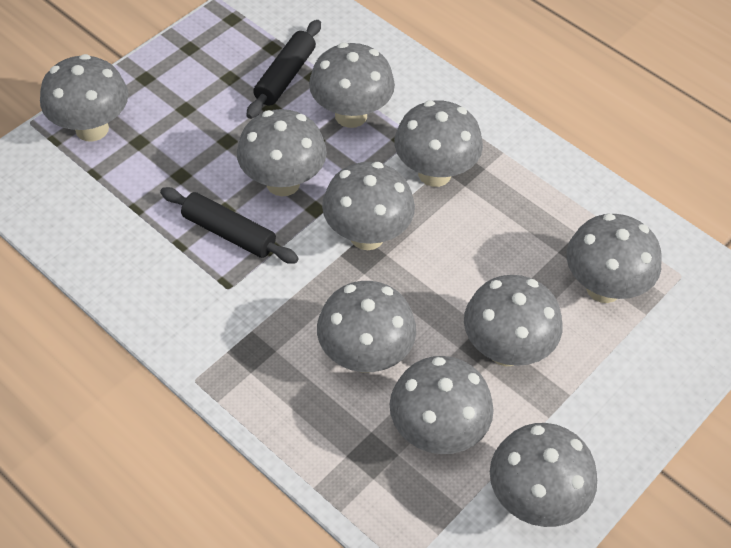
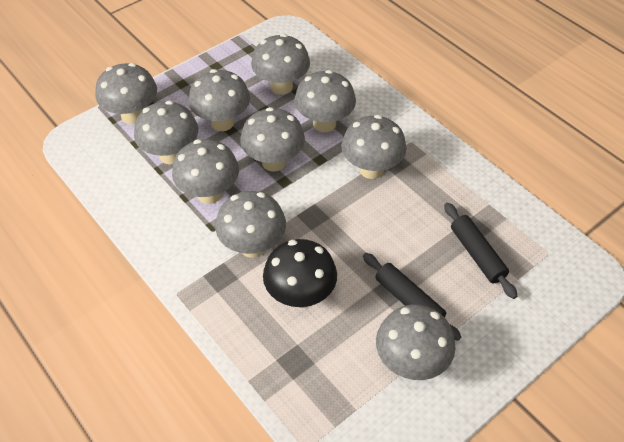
black mushroom: 0 -> 1

